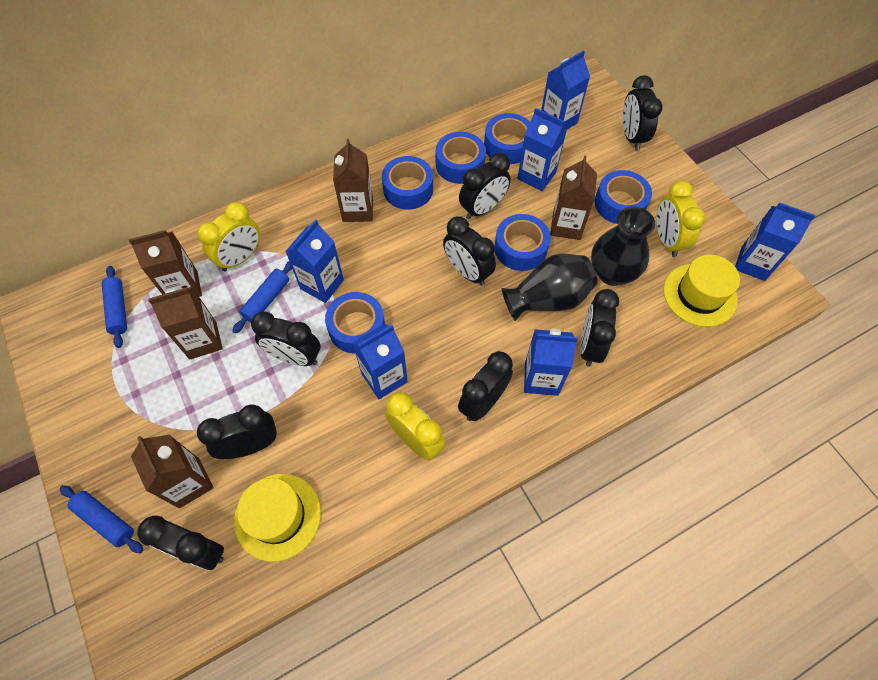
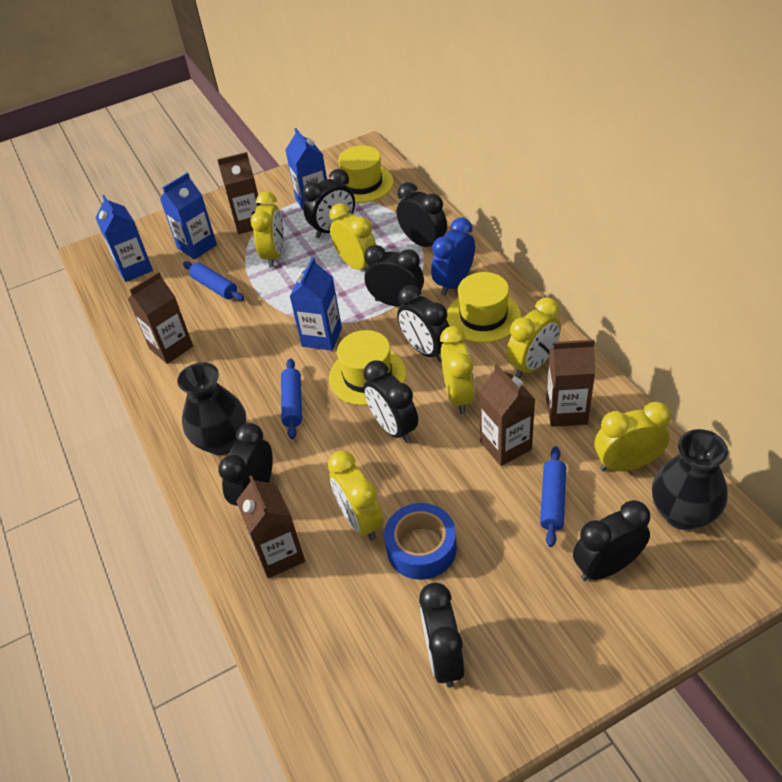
blue carton: 6 -> 4
blue clock: 0 -> 1
blue tape: 6 -> 1
yellow clock: 3 -> 6
yellow hat: 2 -> 3

